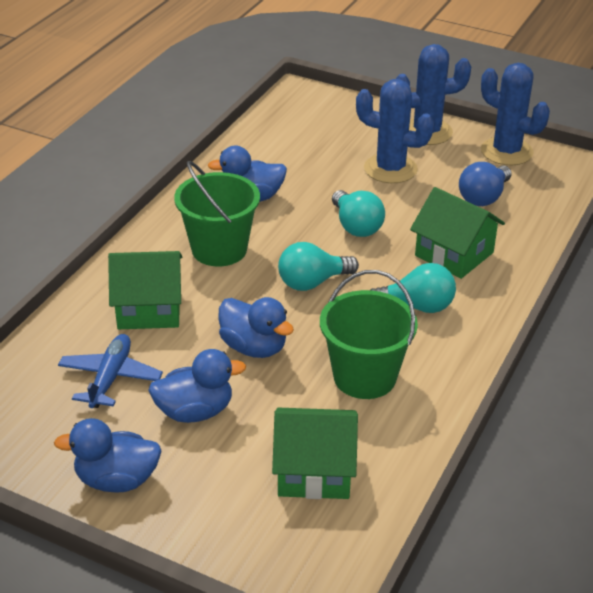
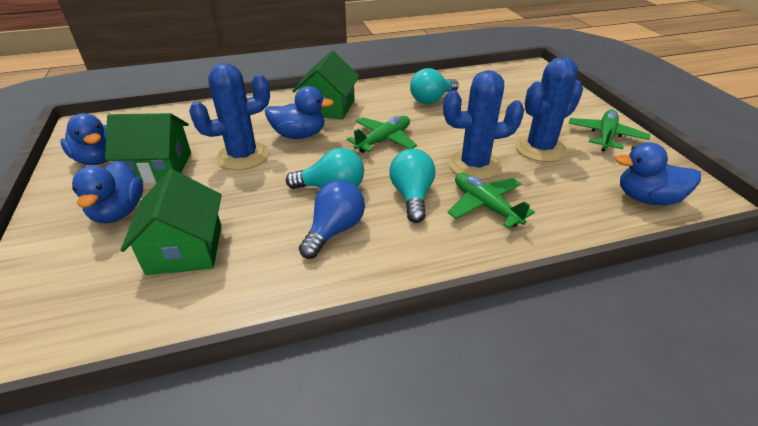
blue plane: 1 -> 0
green bucket: 2 -> 0
green plane: 0 -> 3

